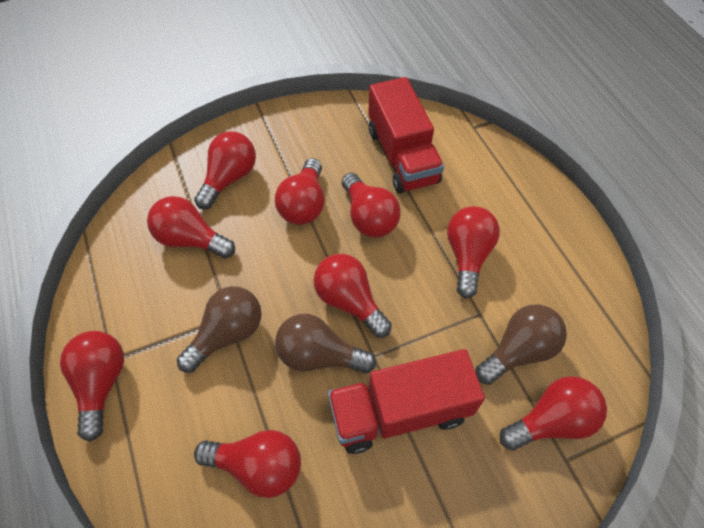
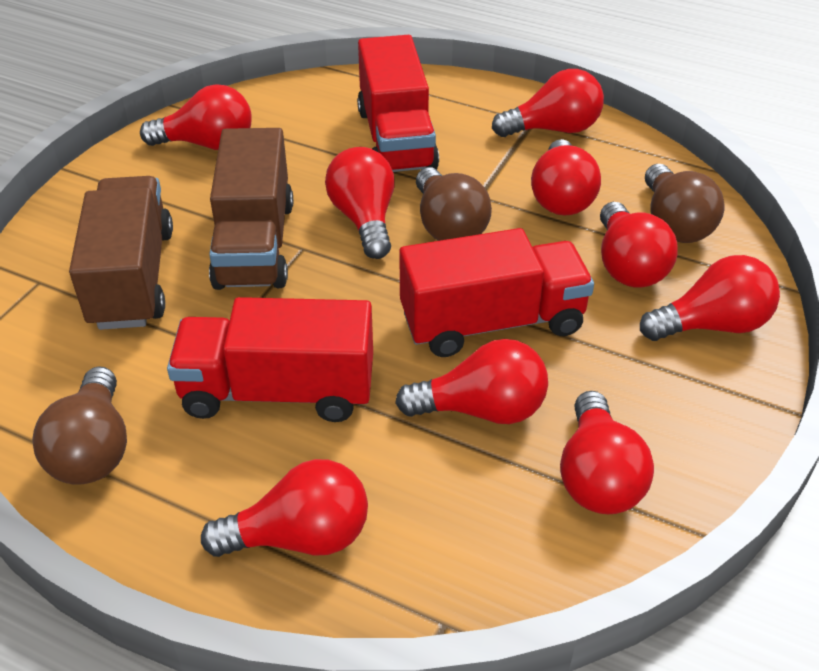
brown truck: 0 -> 2
red truck: 2 -> 3

